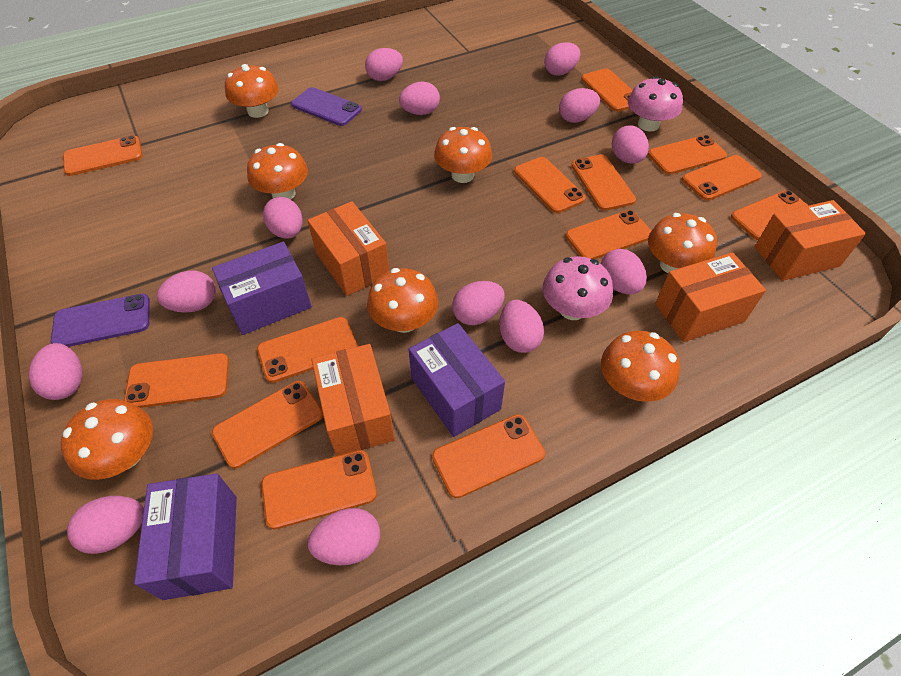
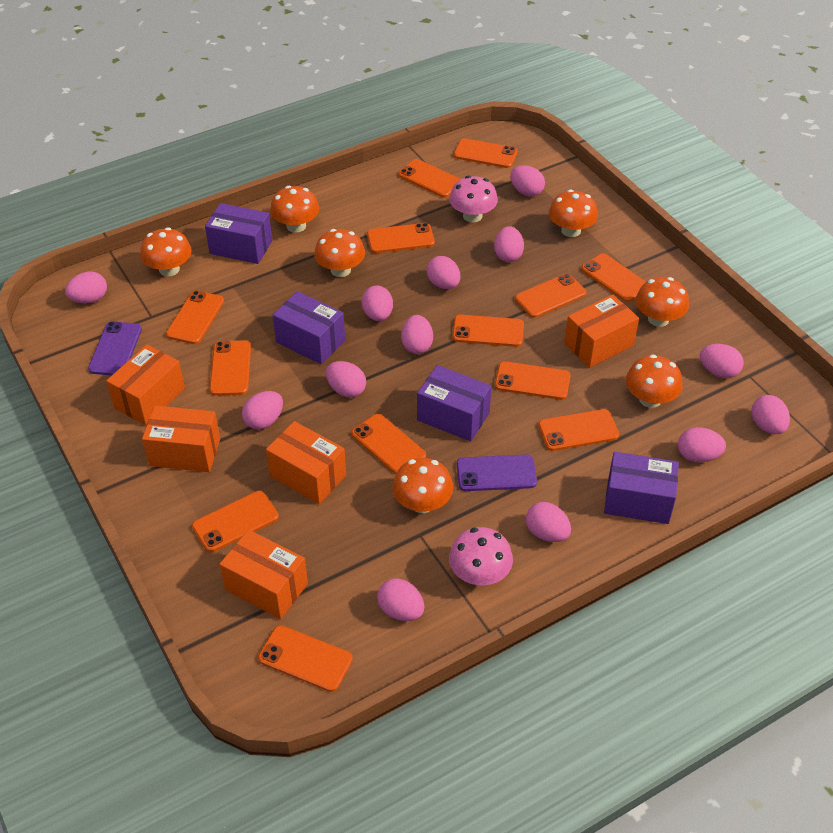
orange box: 4 -> 5
purple box: 3 -> 4

